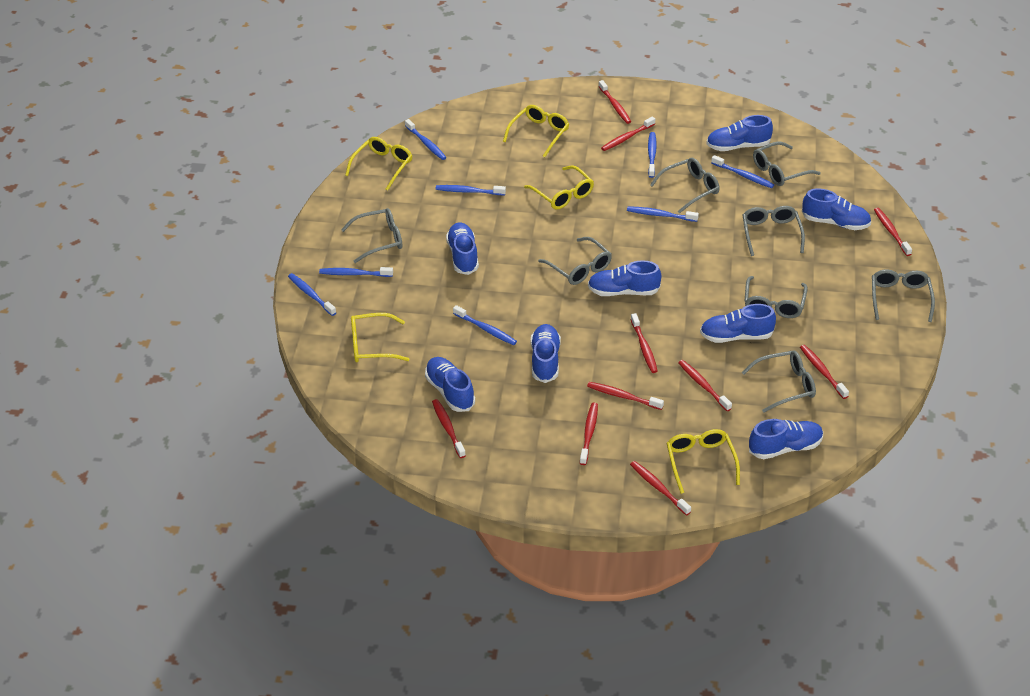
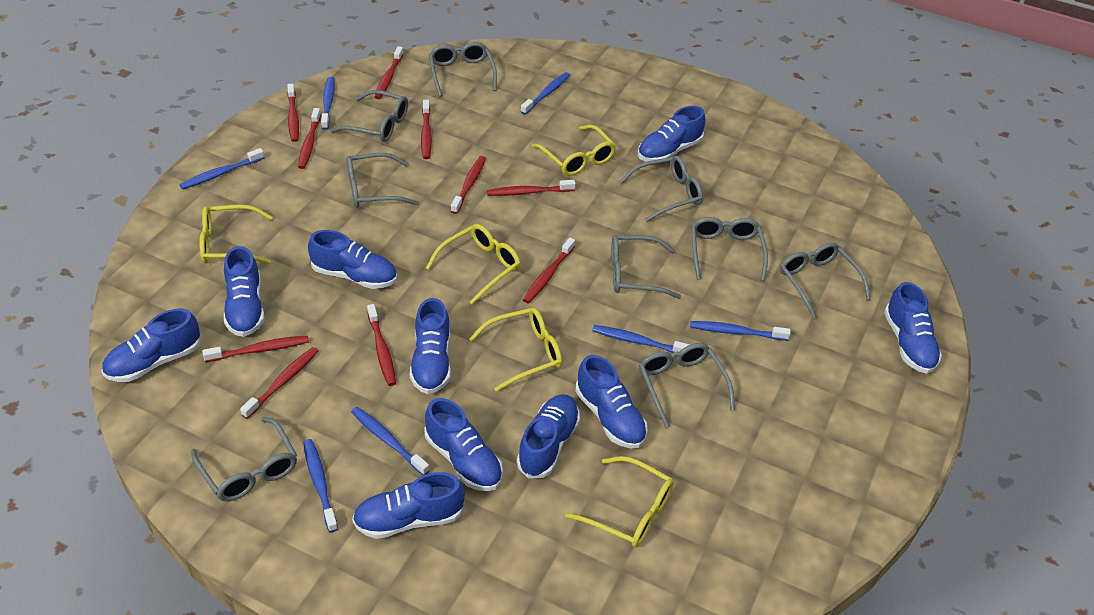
blue shoe: 8 -> 10
blue toothbrush: 8 -> 7
grey glasses: 8 -> 9

